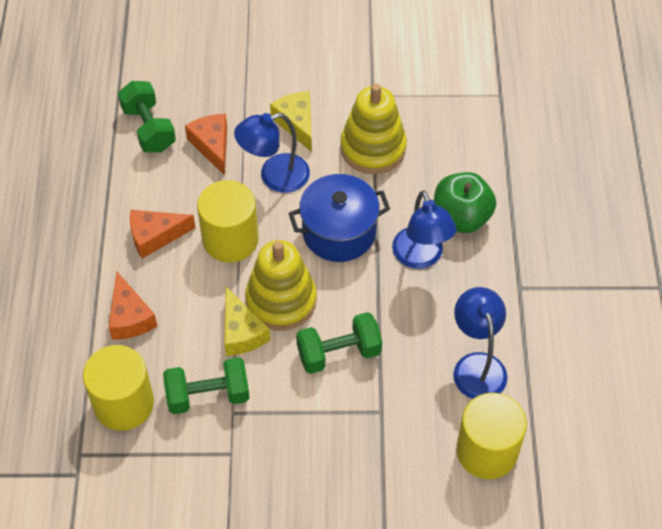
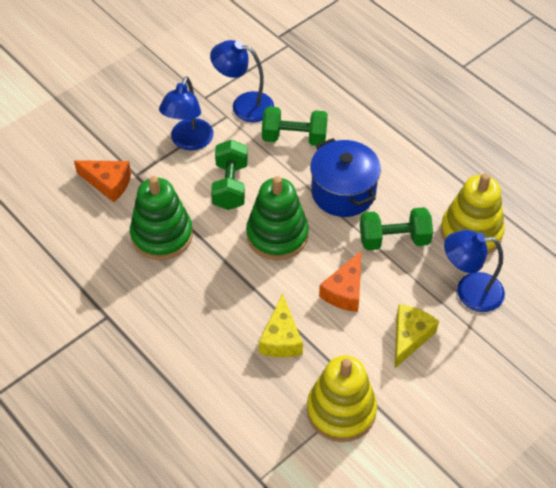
green apple: 1 -> 0
green stacking toy: 0 -> 2
orange cheese: 3 -> 2
yellow cylinder: 3 -> 0

